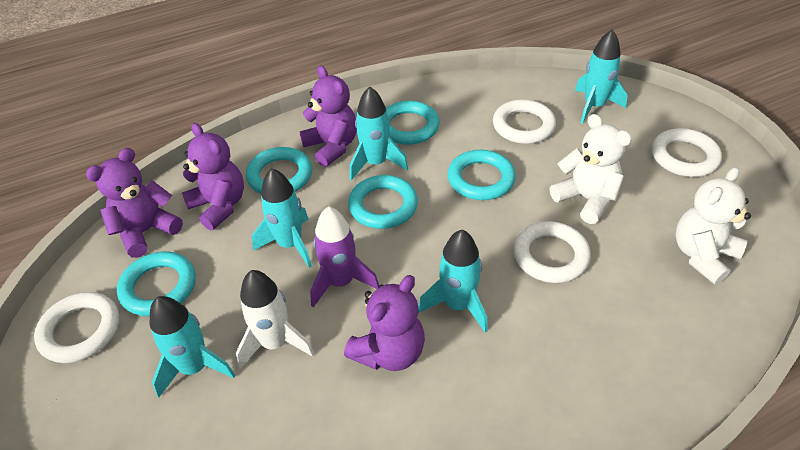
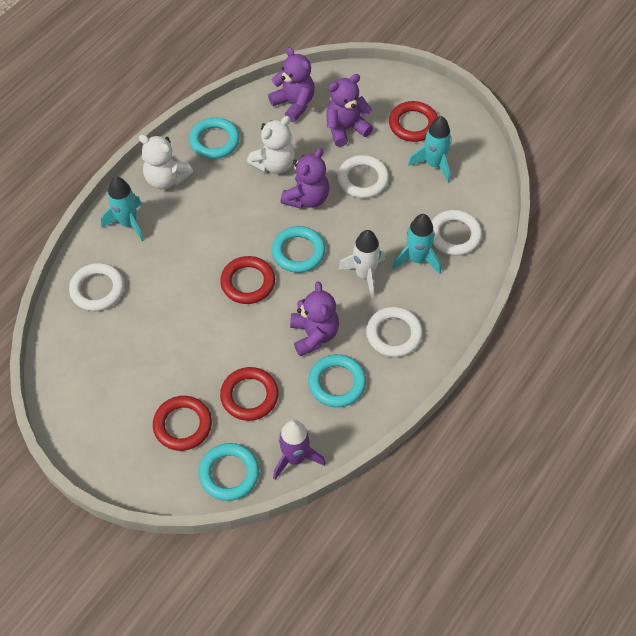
red ring: 0 -> 4
turquoise ring: 5 -> 4
turquoise rocket: 5 -> 3

